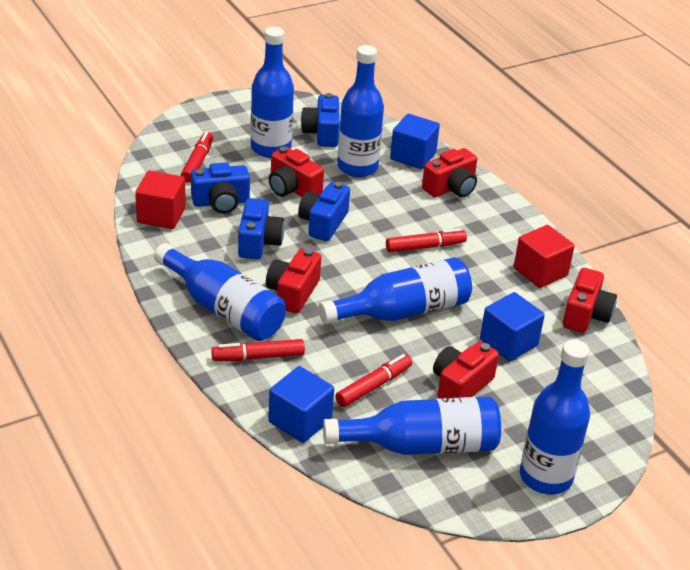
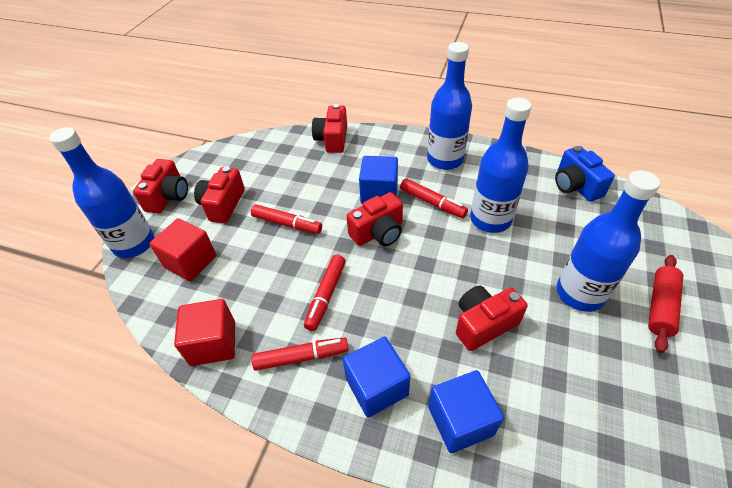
blue bottle: 6 -> 4
blue camera: 4 -> 1
red rolling pin: 0 -> 1

